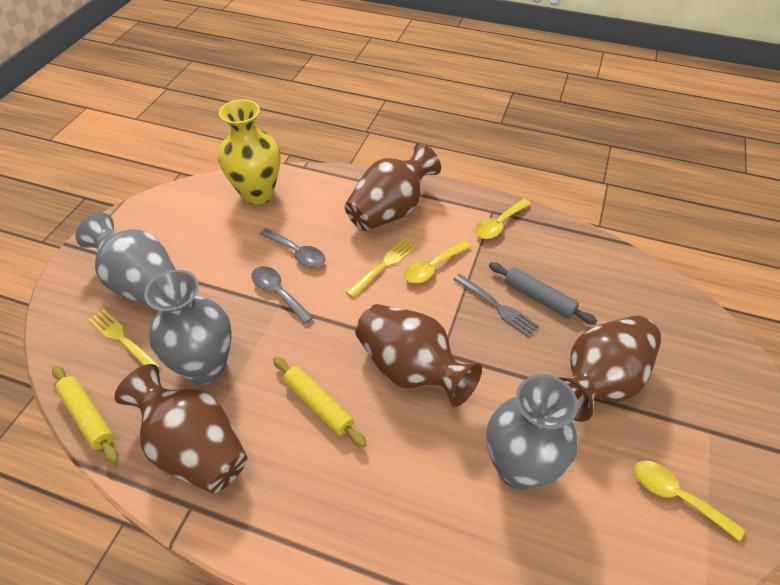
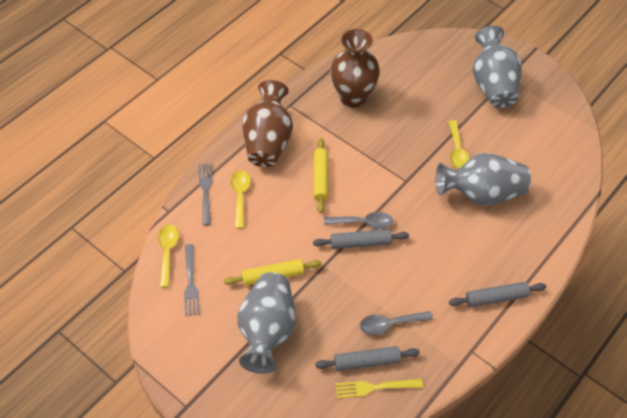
brown vase: 4 -> 2
grey fork: 1 -> 2
grey rolling pin: 1 -> 3
yellow fork: 2 -> 1
yellow vase: 1 -> 0

